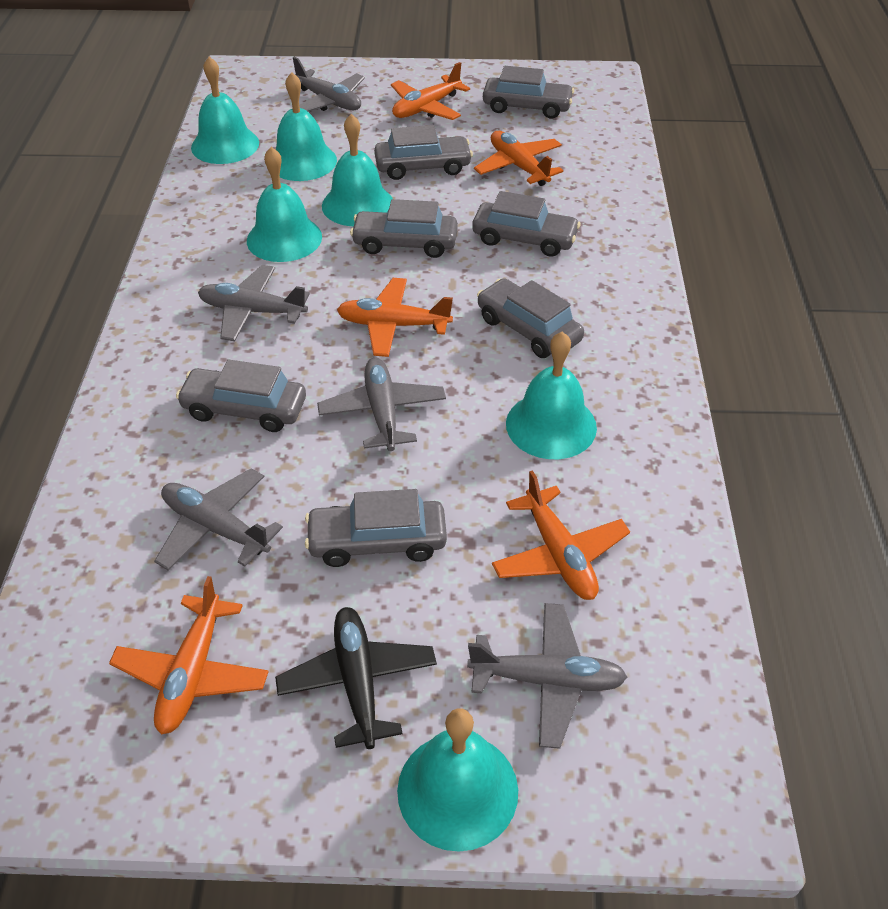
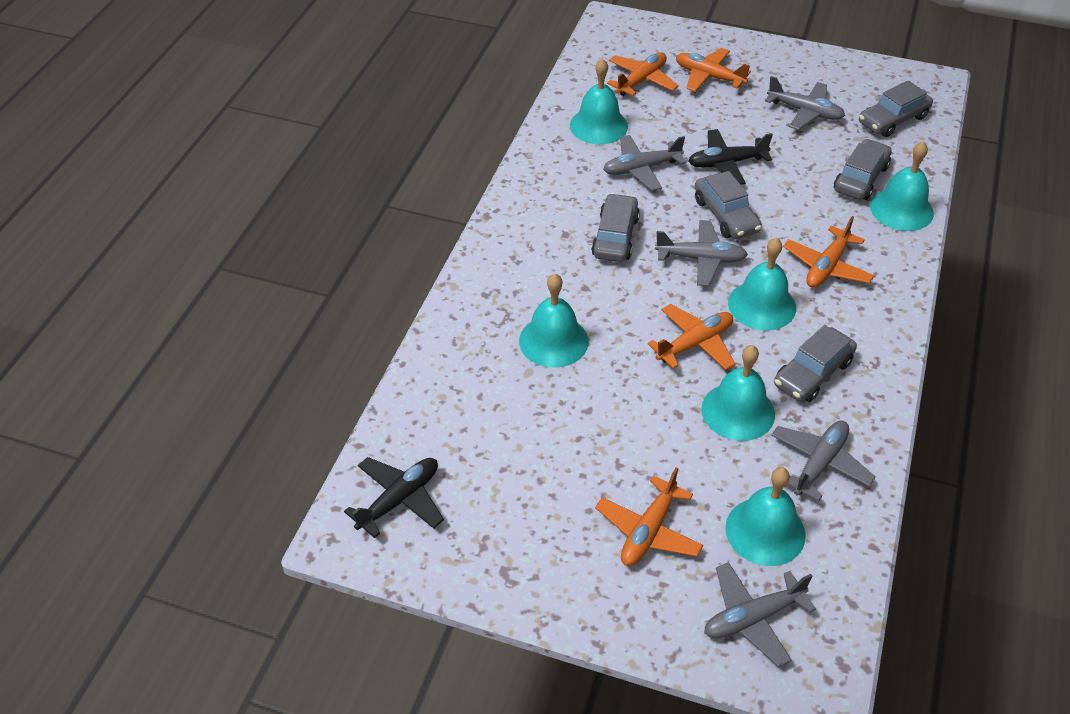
black plane: 1 -> 2
grey car: 7 -> 5

